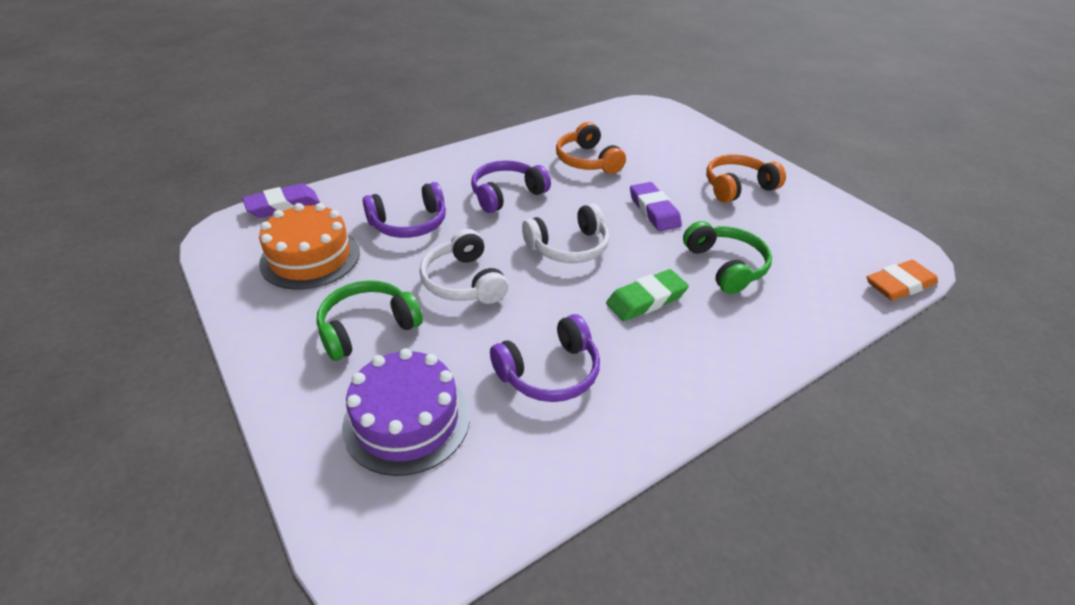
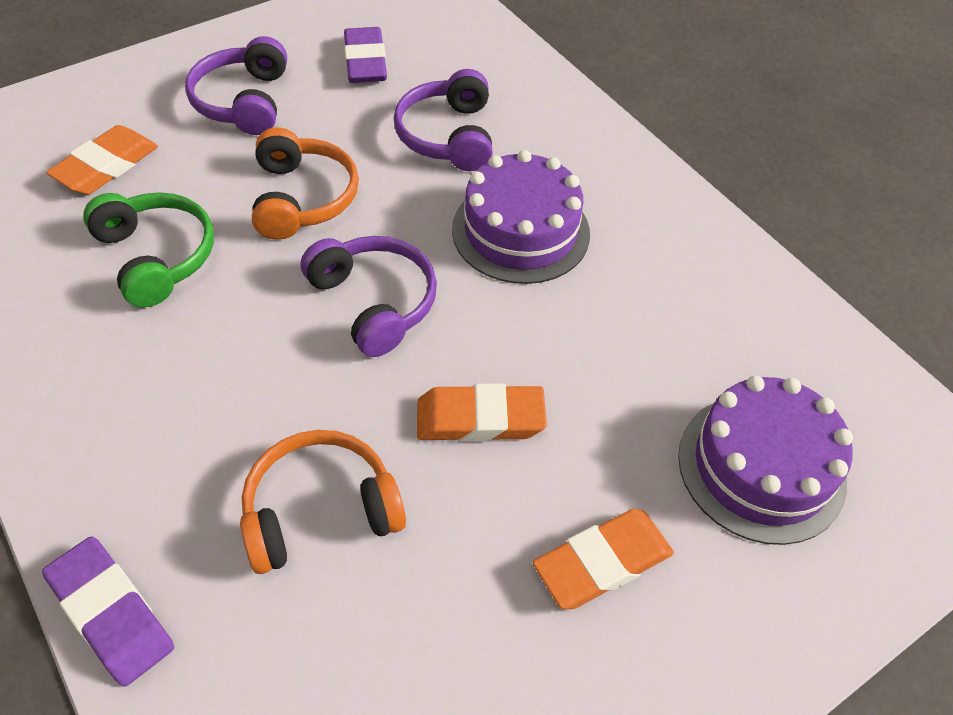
green eraser: 1 -> 0
green headphones: 2 -> 1
orange cake: 1 -> 0
orange eraser: 1 -> 3
purple cake: 1 -> 2
white headphones: 2 -> 0

